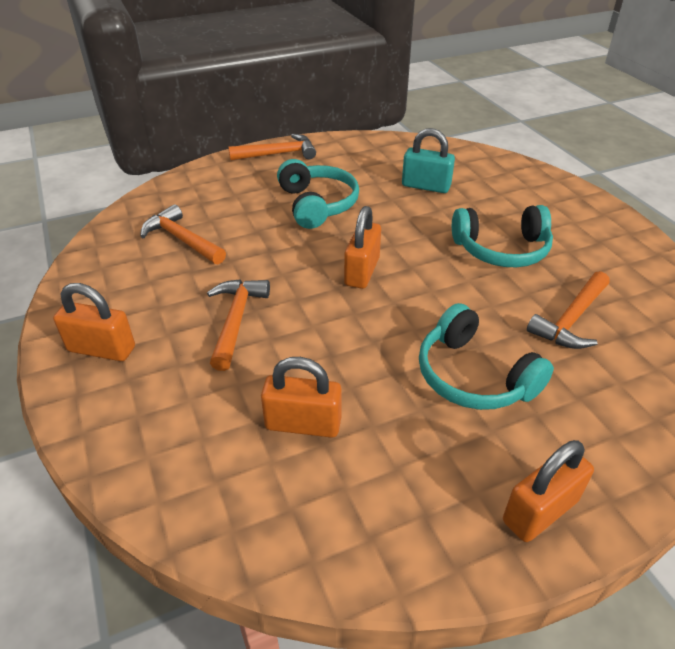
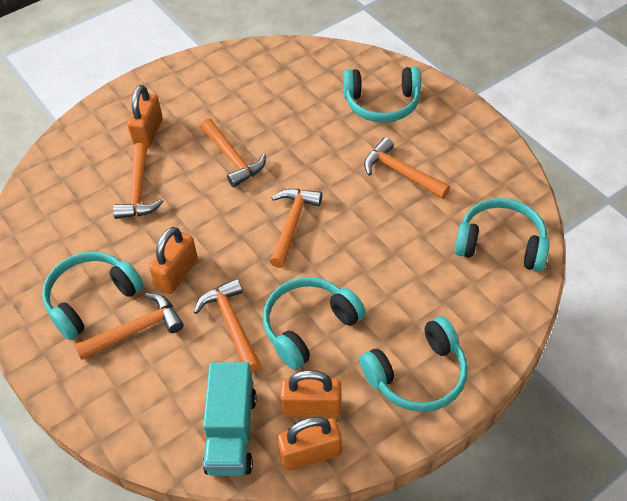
orange hammer: 4 -> 6
turquoise headphones: 3 -> 5
turquoise padlock: 1 -> 0
turquoise truck: 0 -> 1

